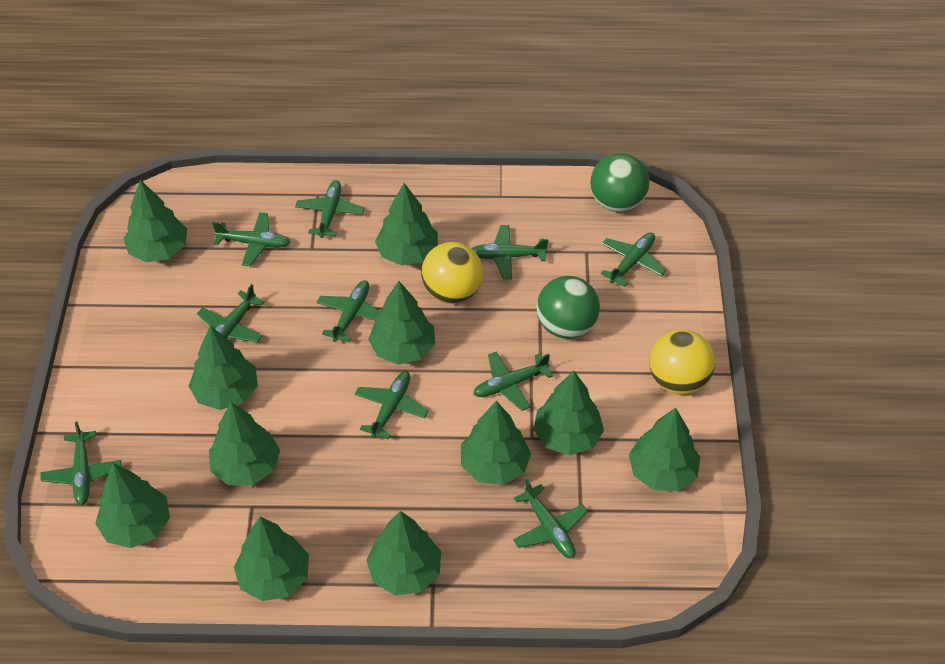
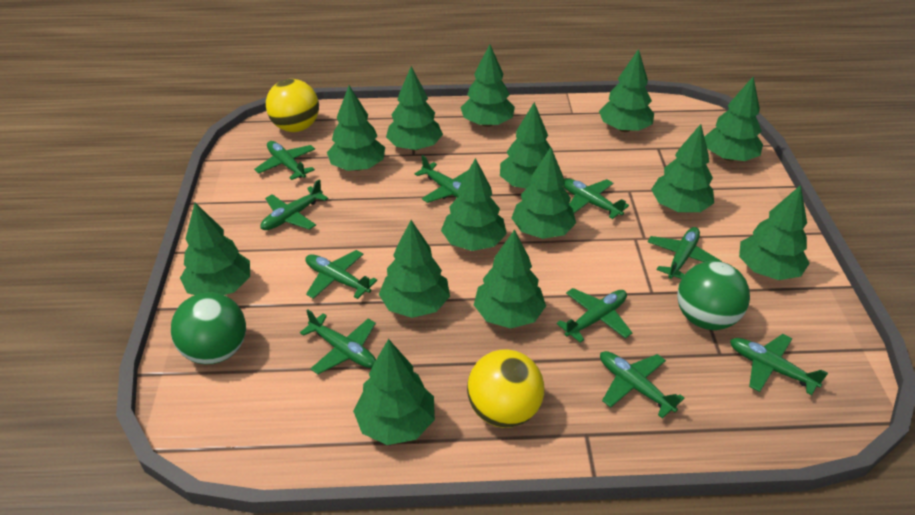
green tree: 11 -> 14

